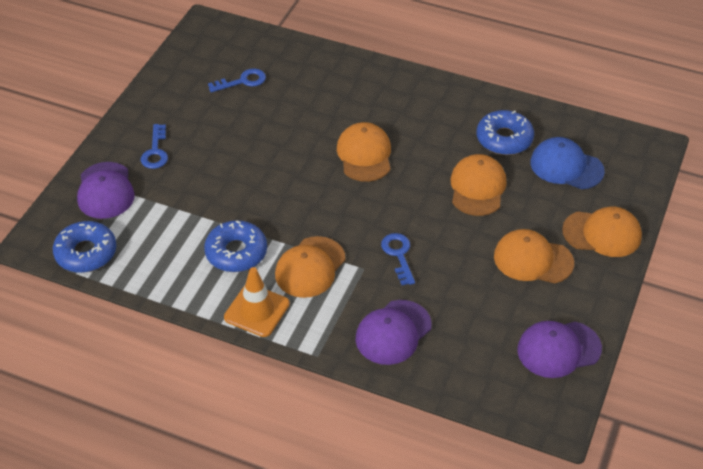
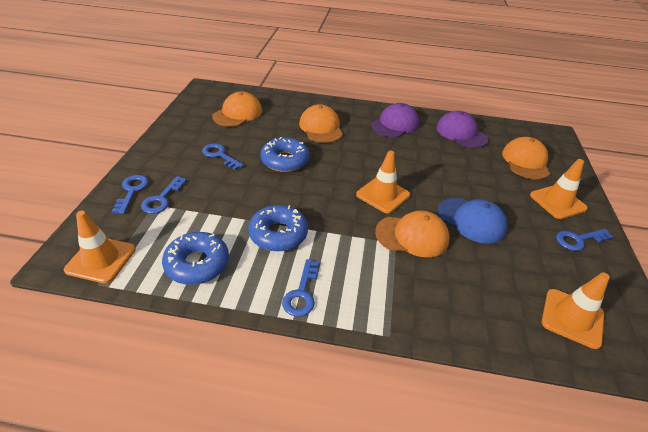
blue key: 3 -> 5
orange cap: 5 -> 4
orange traffic cone: 1 -> 4
purple cap: 3 -> 2

